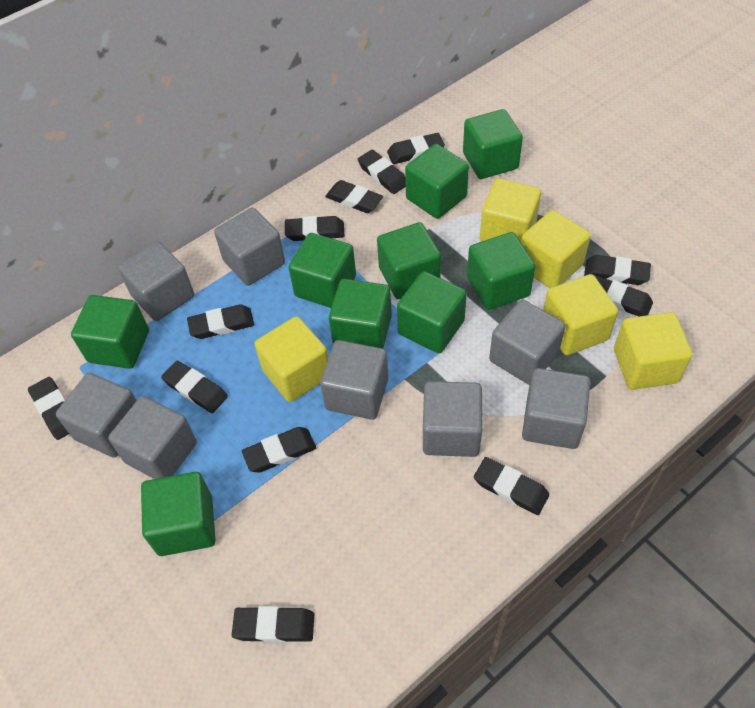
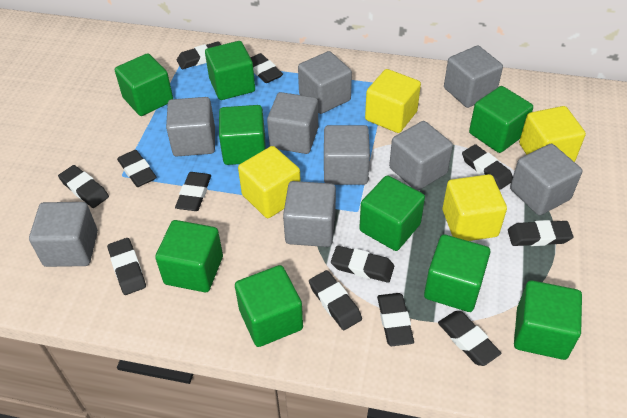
grey cube: 8 -> 9
yellow cube: 5 -> 4

